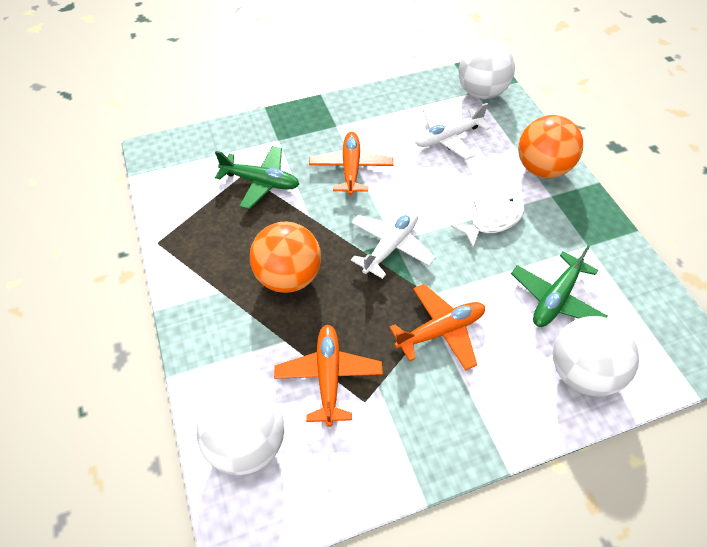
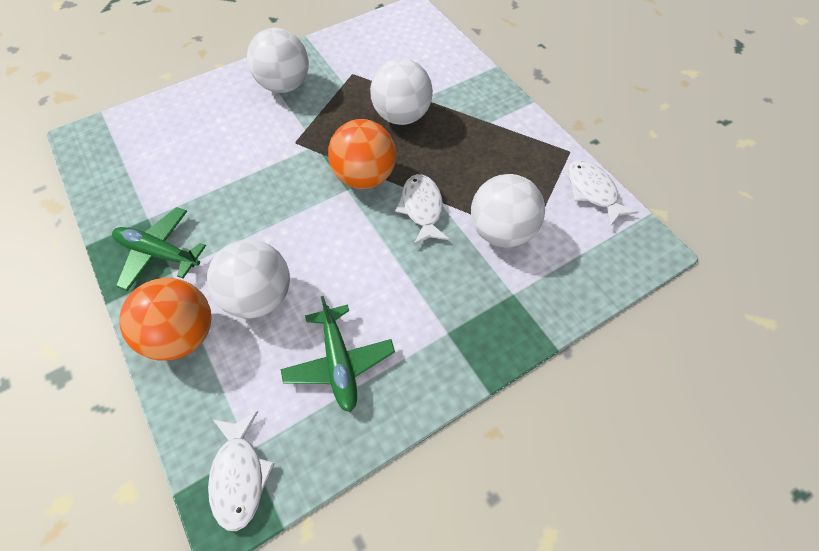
orange plane: 3 -> 0
white ball: 3 -> 4
white fish: 1 -> 3
white plane: 2 -> 0

